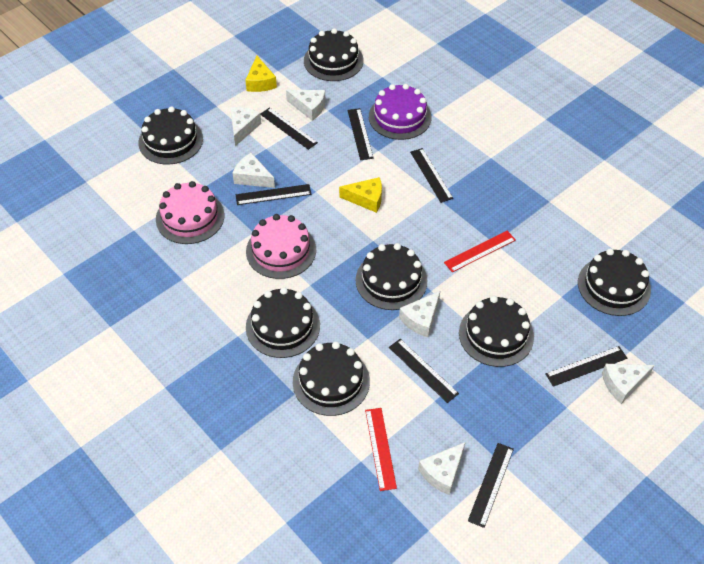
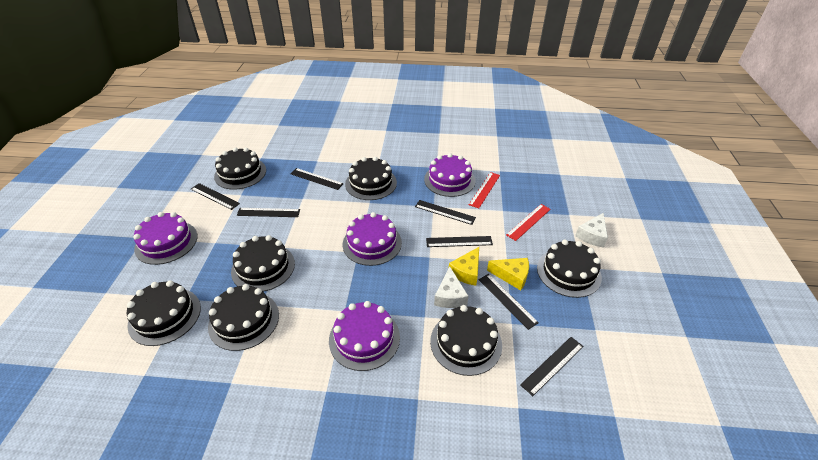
pink cake: 2 -> 0
purple cake: 1 -> 4
white cheese: 6 -> 2

